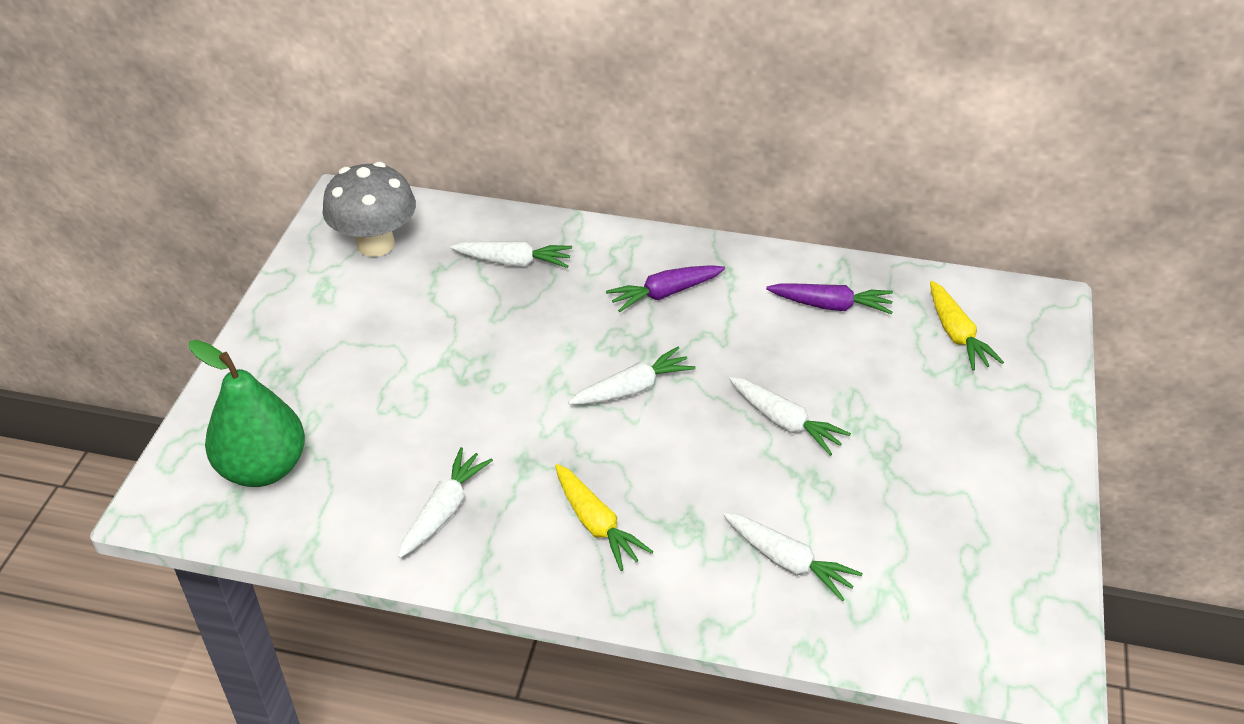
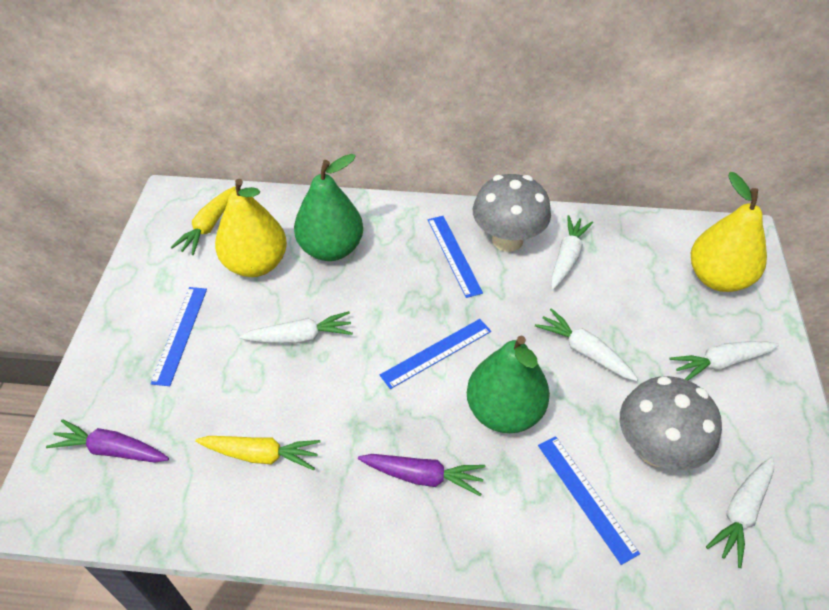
blue ruler: 0 -> 4
green pear: 1 -> 2
grey mushroom: 1 -> 2
yellow pear: 0 -> 2

